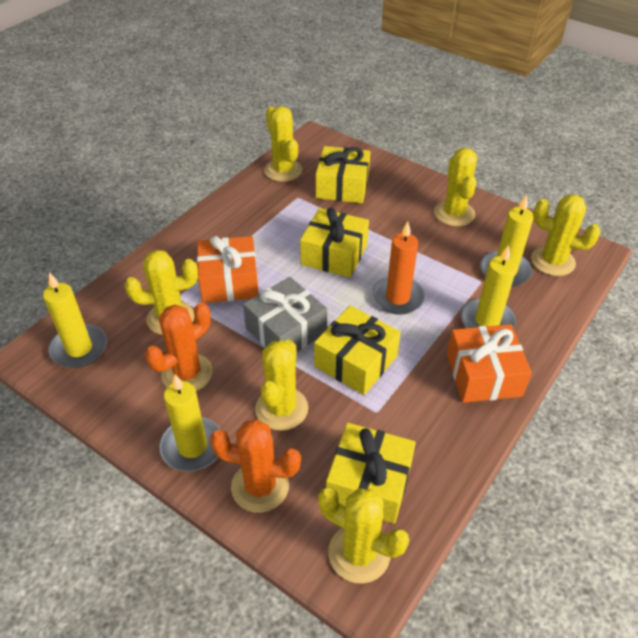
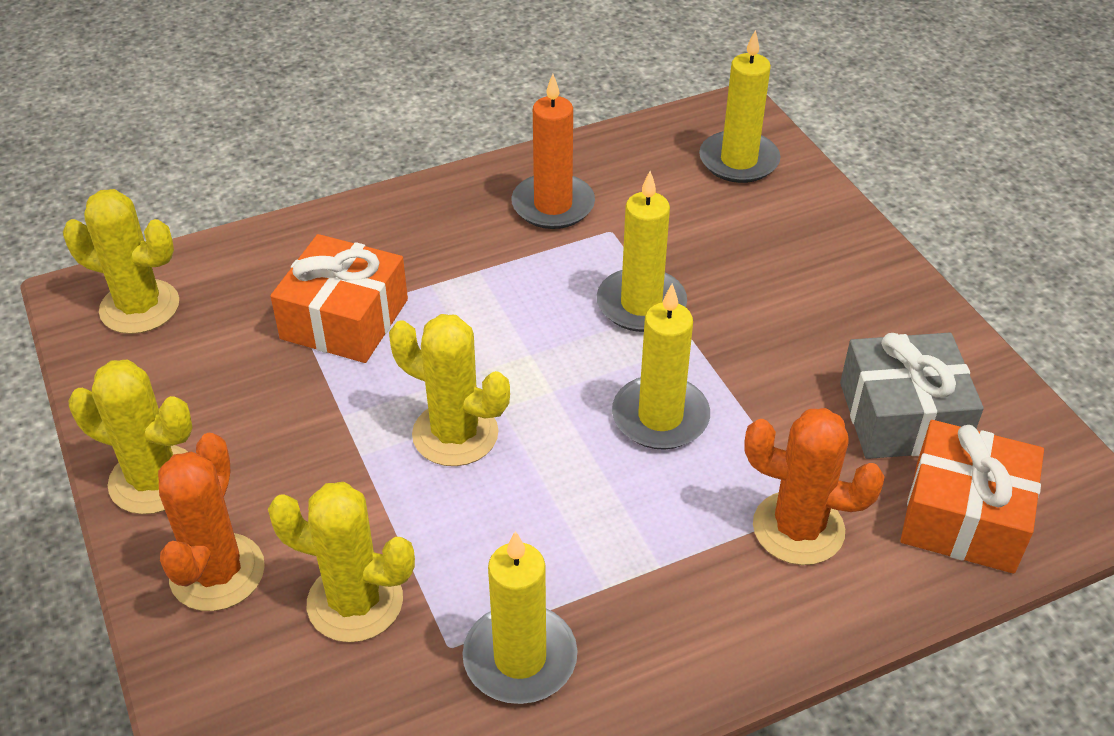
yellow cactus: 6 -> 4
yellow gift: 4 -> 0

